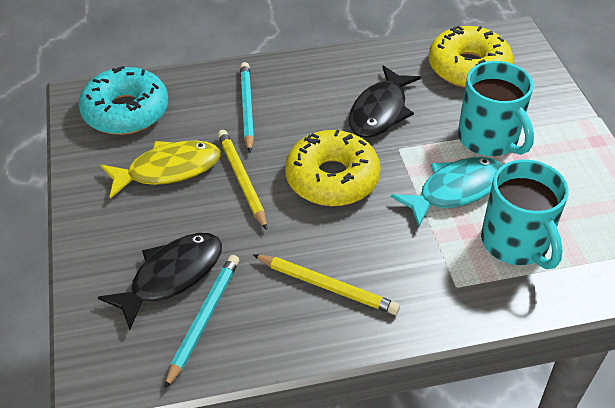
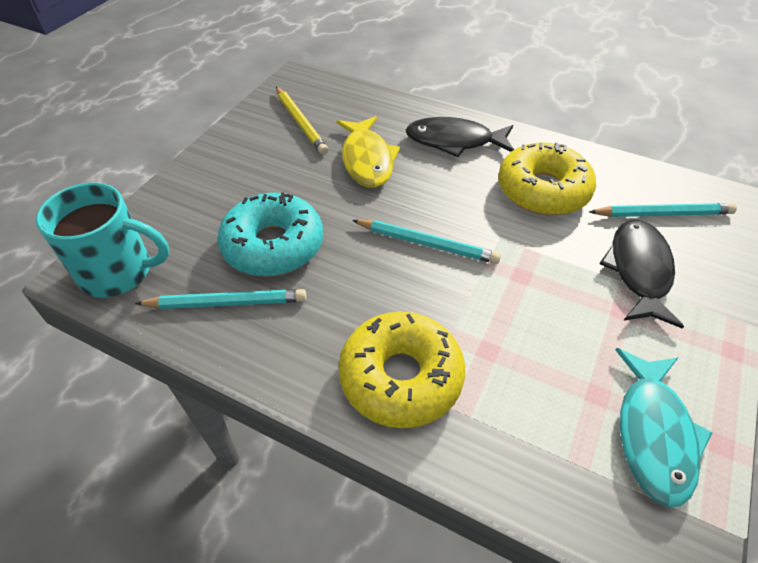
turquoise mug: 2 -> 1
turquoise pencil: 2 -> 3
yellow pencil: 2 -> 1

